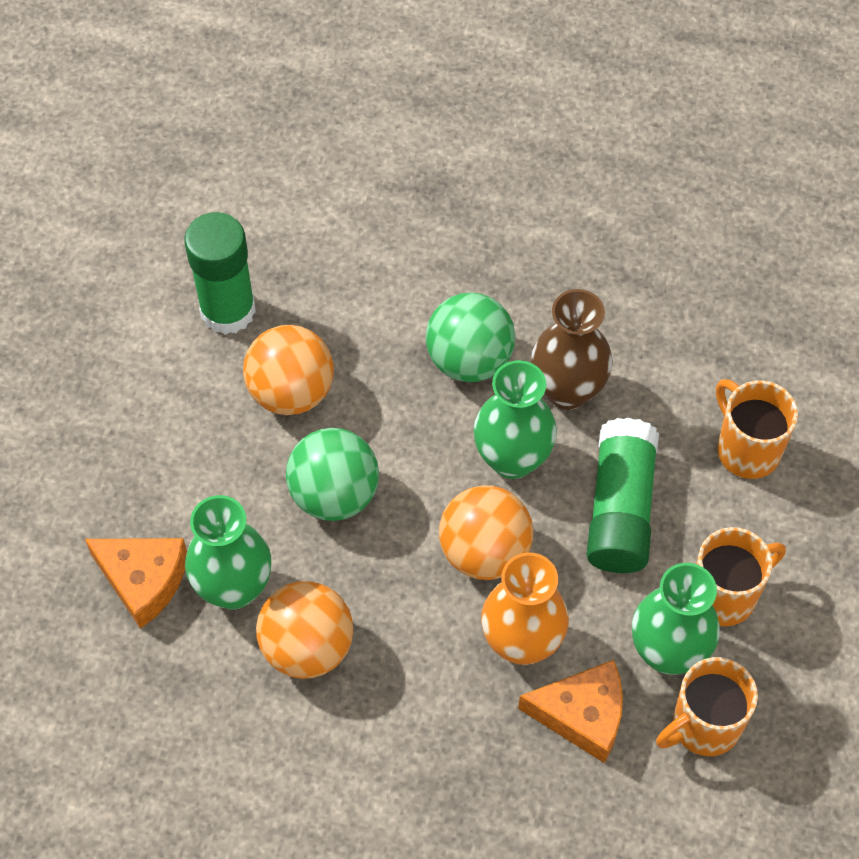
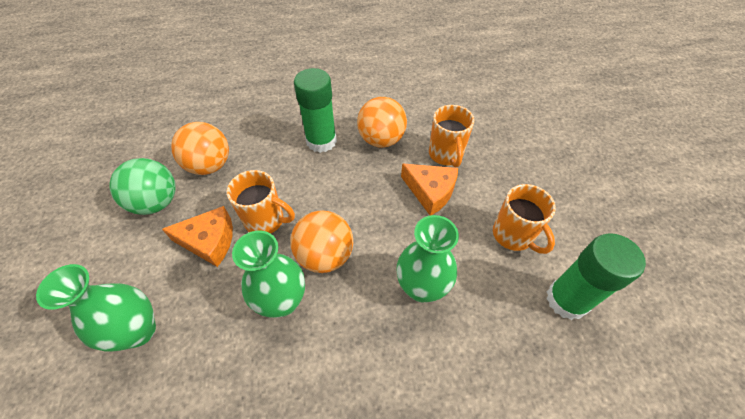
brown vase: 1 -> 0
green ball: 2 -> 1
orange vase: 1 -> 0

